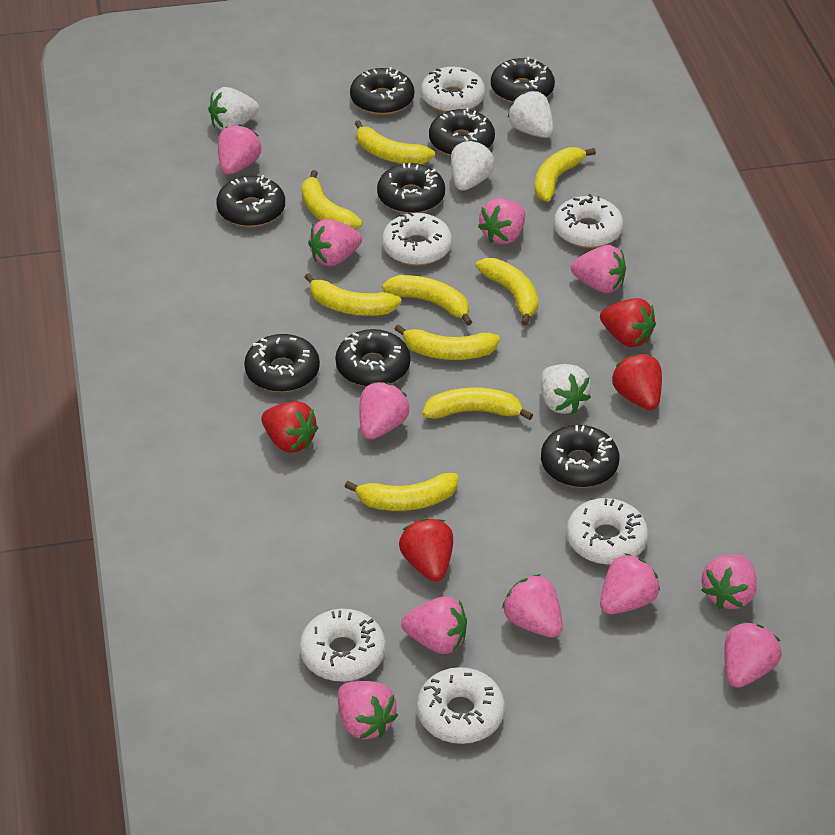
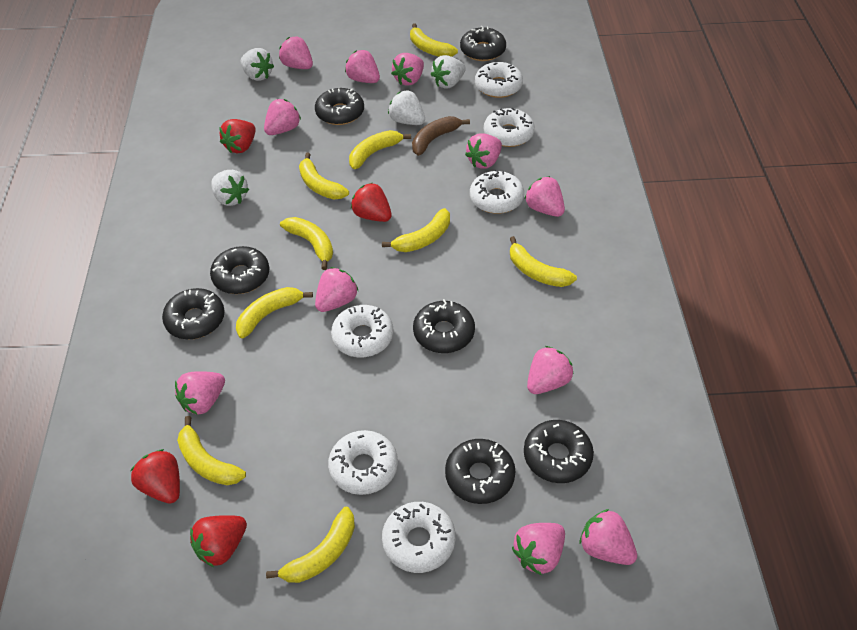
black donut: 8 -> 7
brown banana: 0 -> 1

